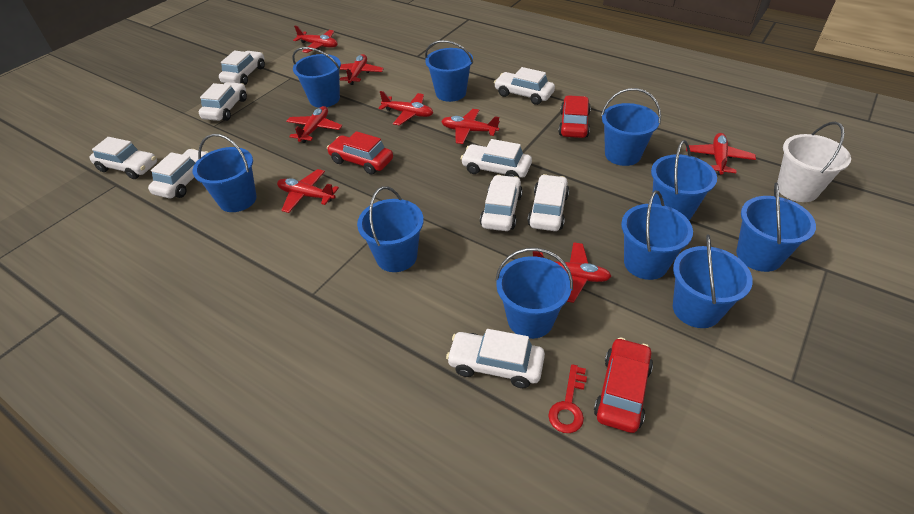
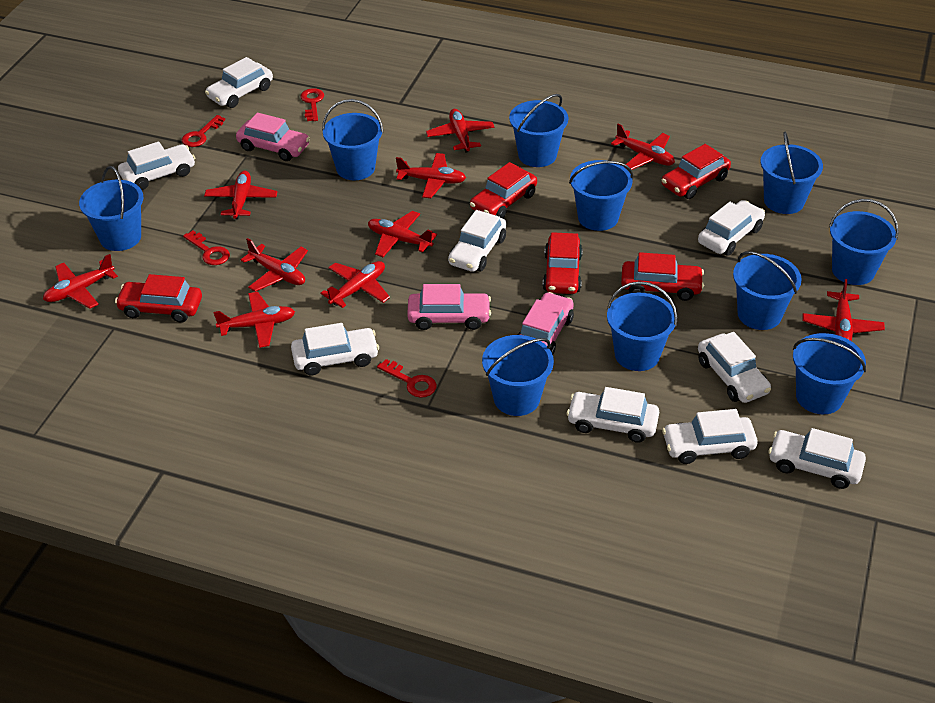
pink car: 0 -> 3
red car: 3 -> 5
red key: 1 -> 4
red plane: 8 -> 10
white bucket: 1 -> 0

